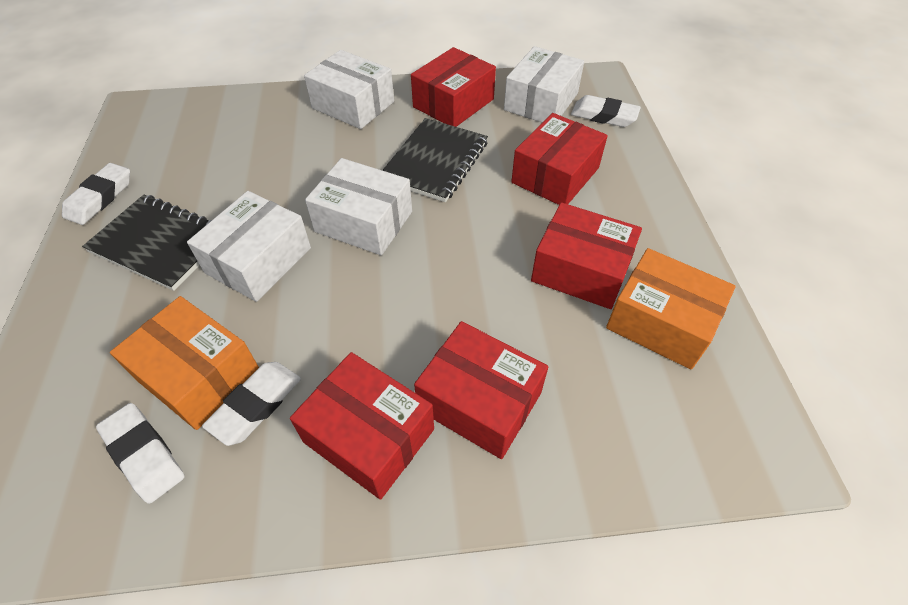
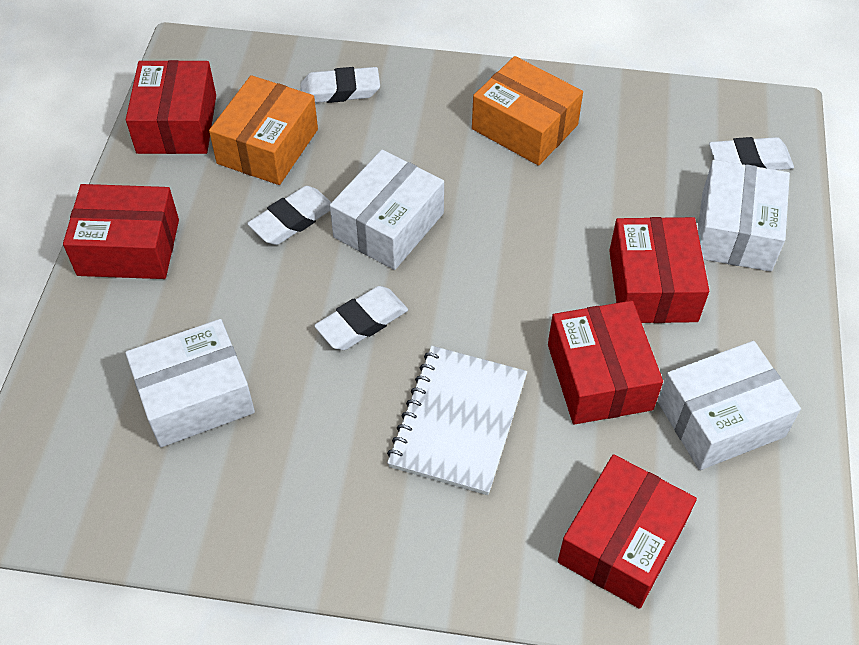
black notebook: 2 -> 0
white notebook: 0 -> 1

